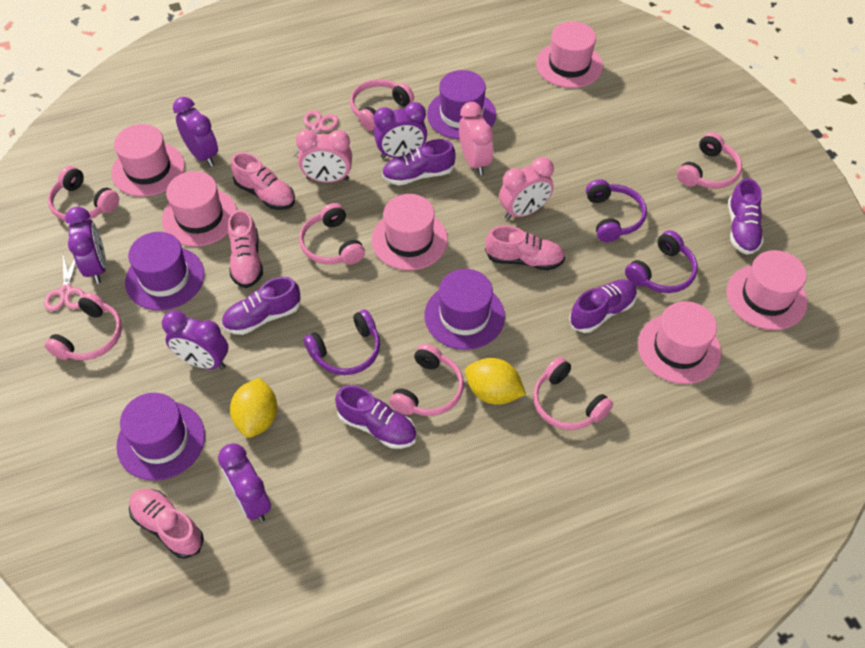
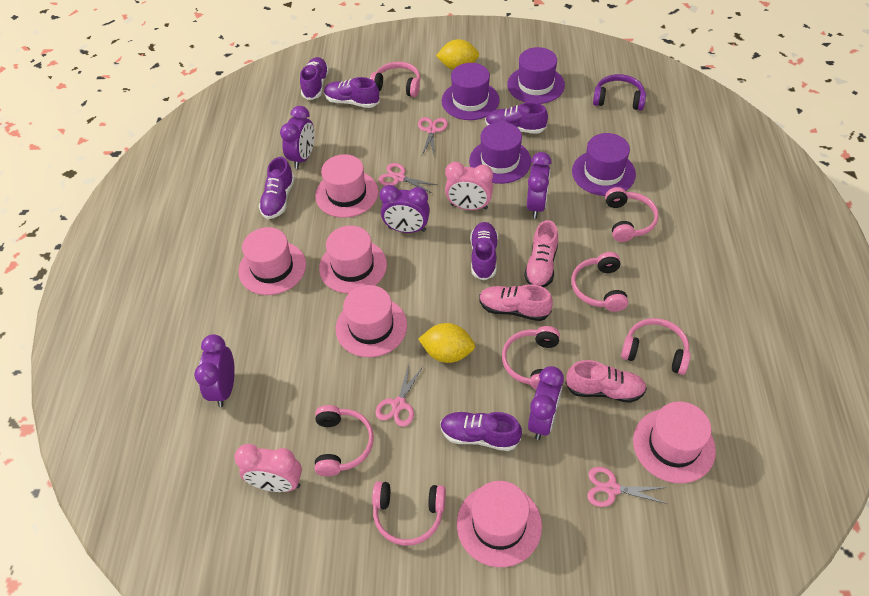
pink clock: 3 -> 2
pink scissors: 2 -> 4
pink shoe: 4 -> 3
purple headphones: 3 -> 1
purple shoe: 5 -> 6

